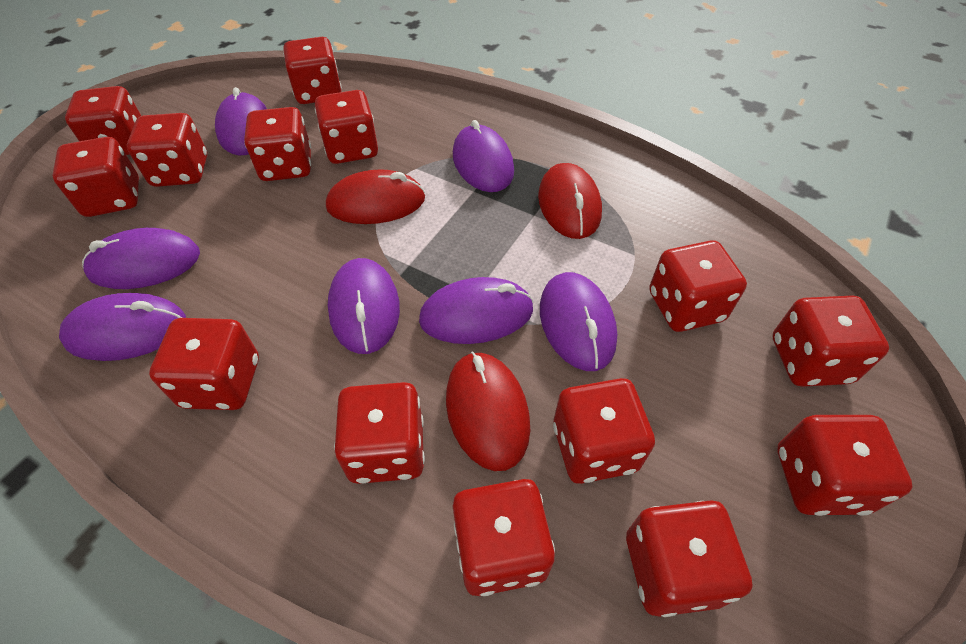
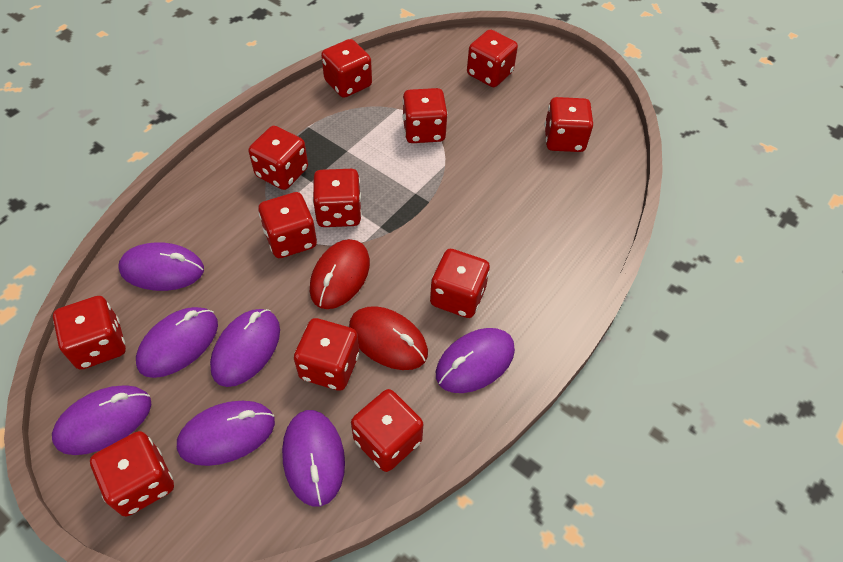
red dice: 14 -> 12
red mouse: 3 -> 2

